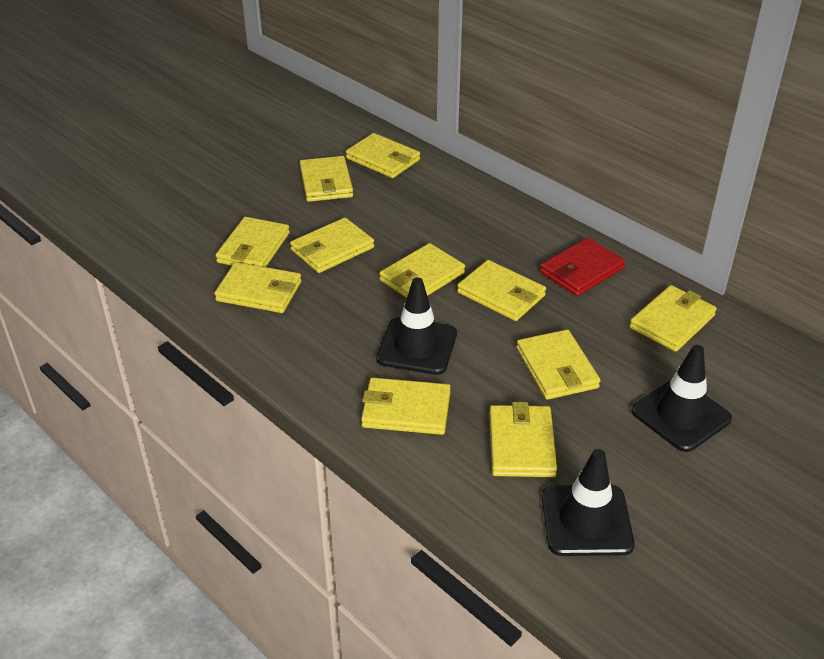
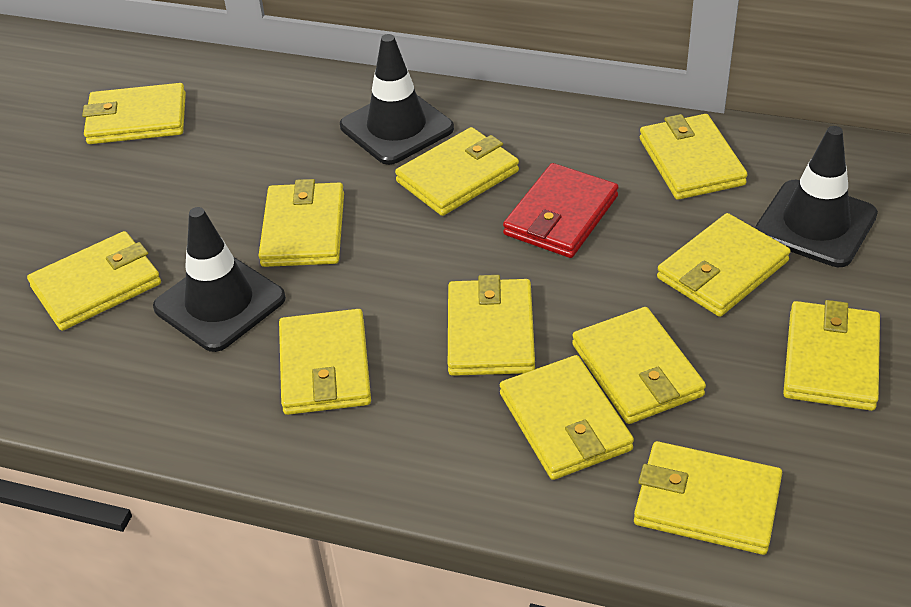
yellow wallet: 11 -> 12

